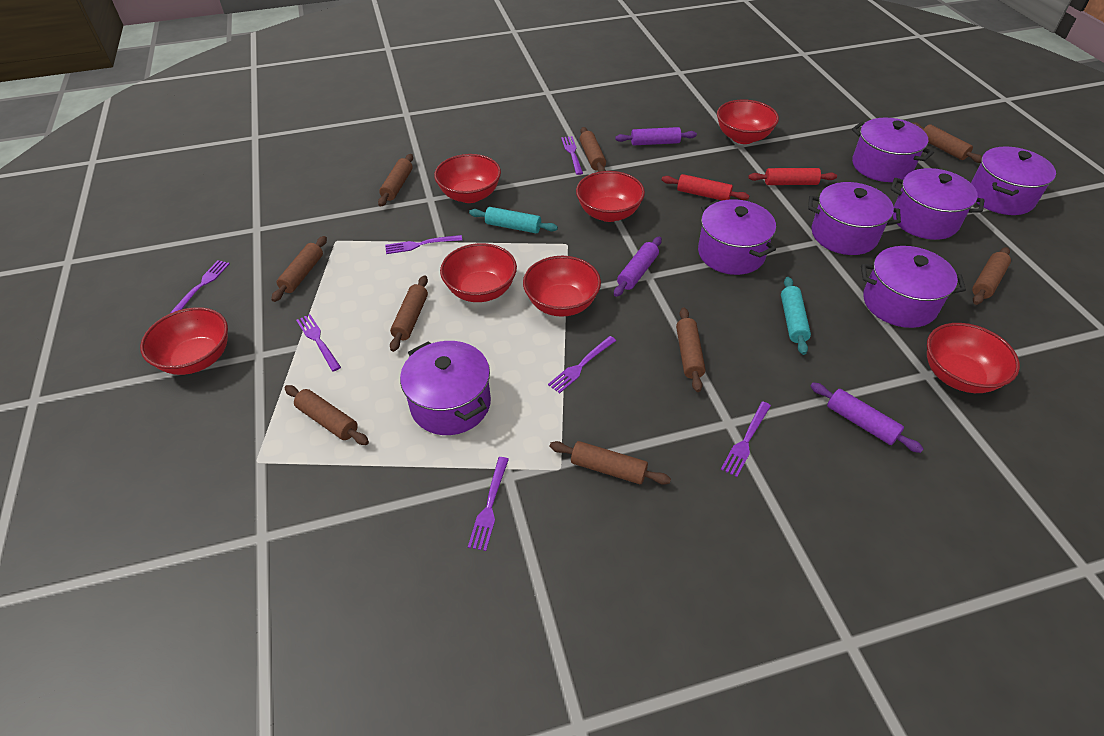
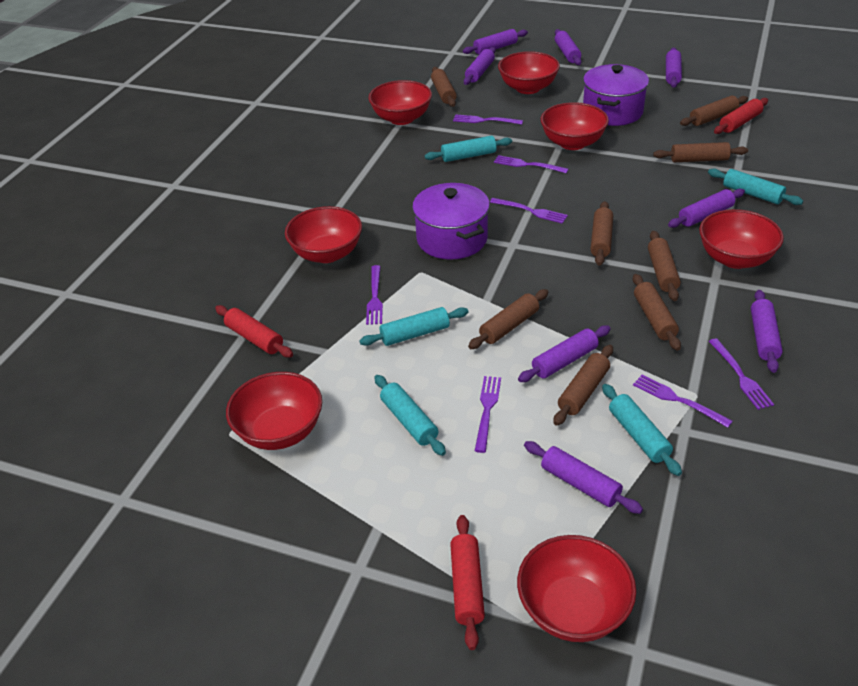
brown rolling pin: 9 -> 8
purple pot: 7 -> 2
purple rolling pin: 3 -> 8
red rolling pin: 2 -> 3
turquoise rolling pin: 2 -> 5

